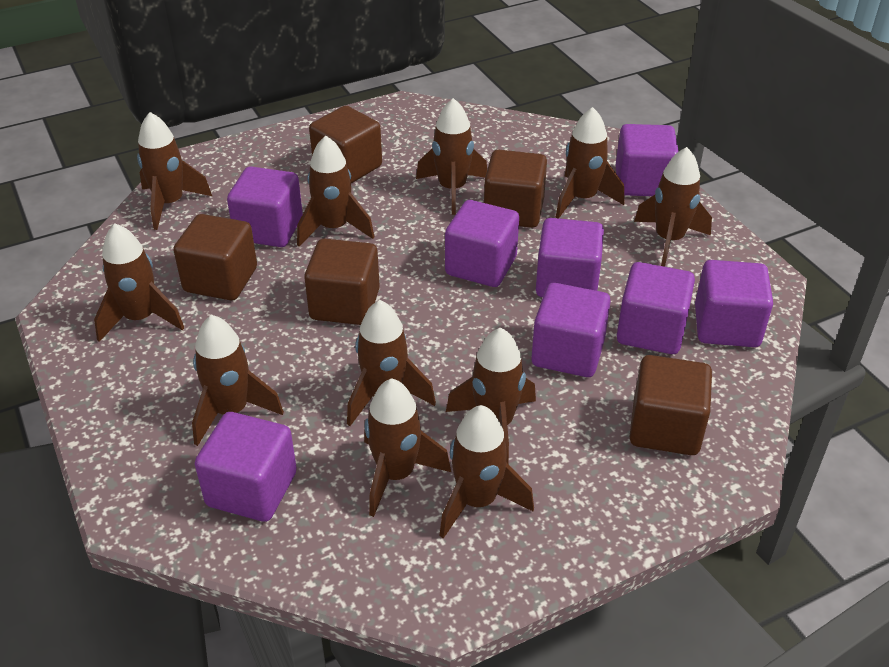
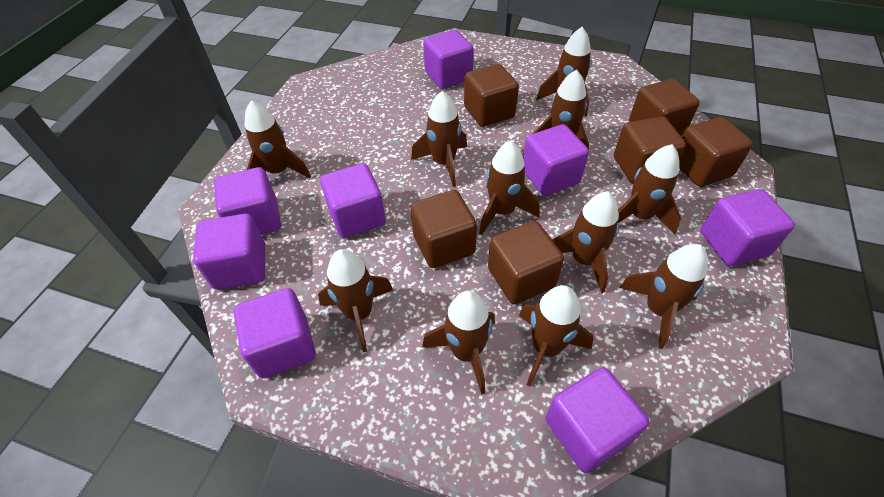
brown cube: 5 -> 6

